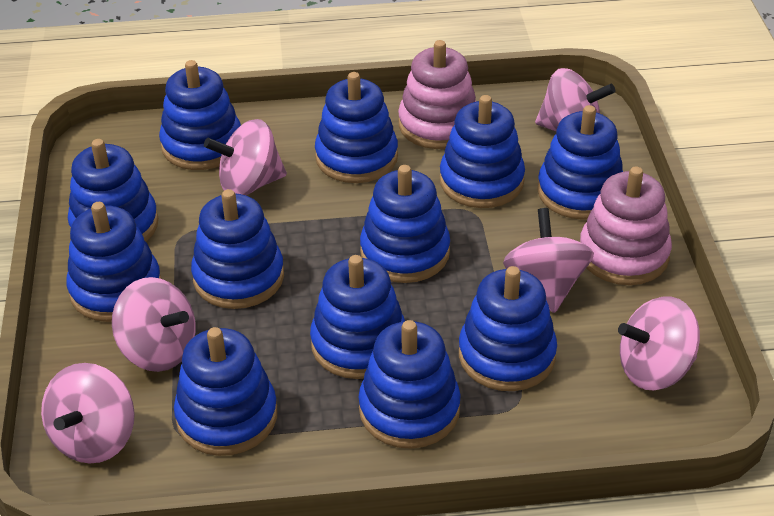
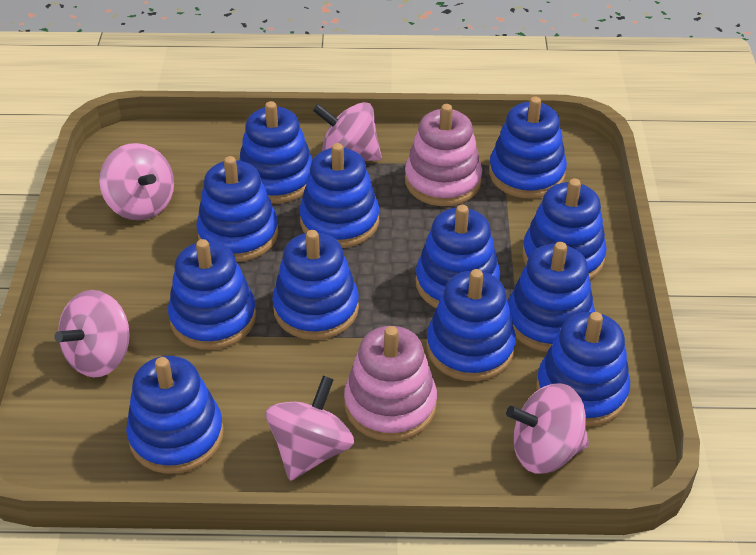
pink spinning top: 6 -> 5

